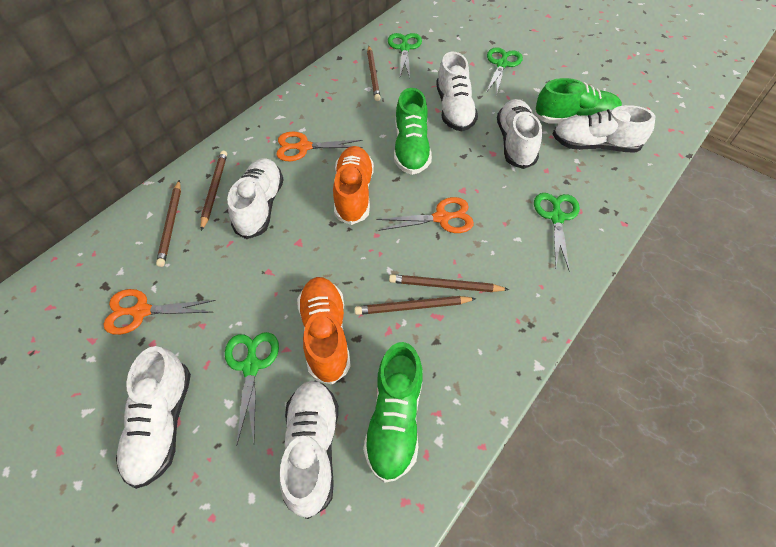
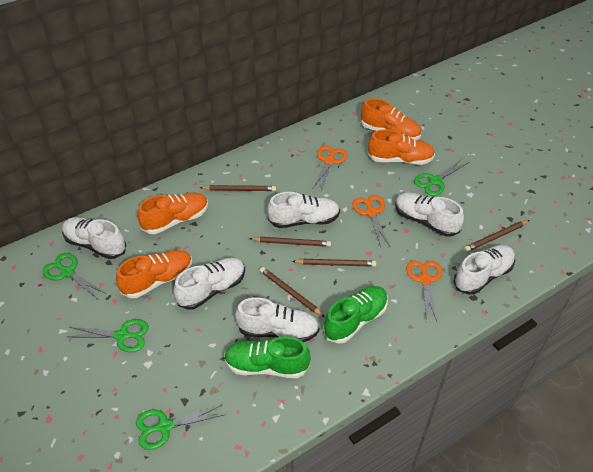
green shoe: 3 -> 2
orange shoe: 2 -> 4

